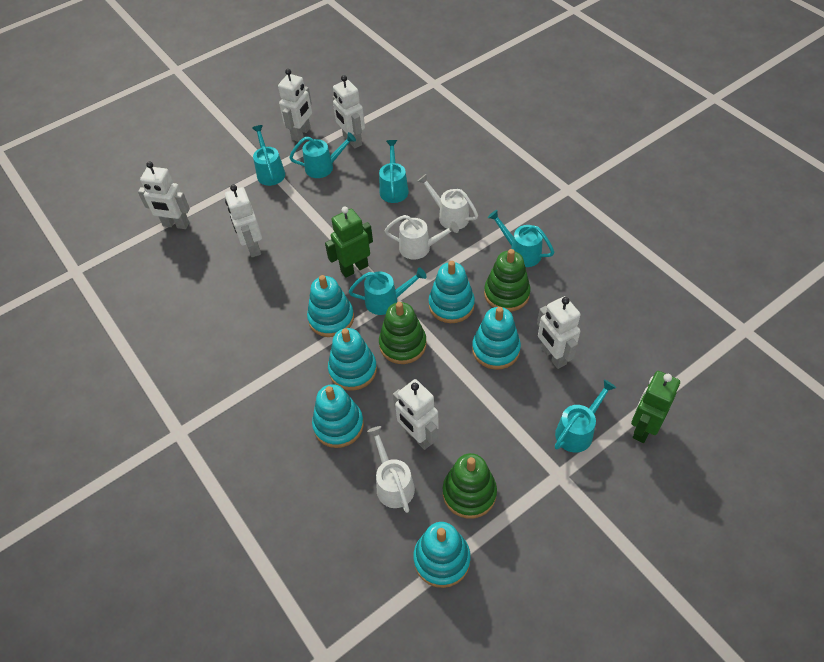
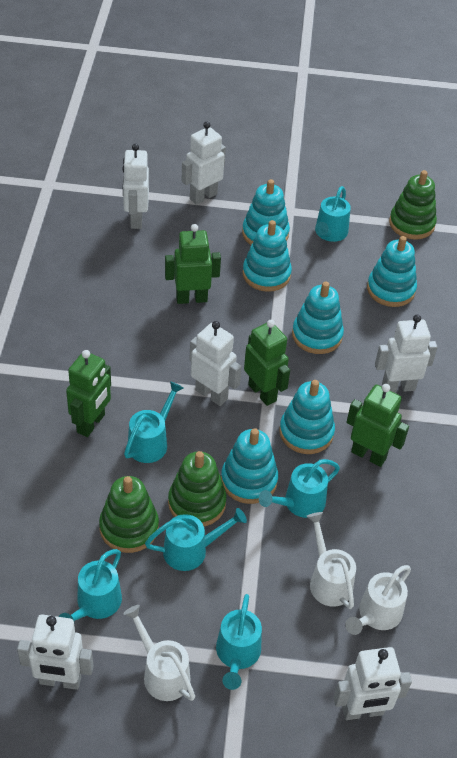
green robot: 2 -> 4

